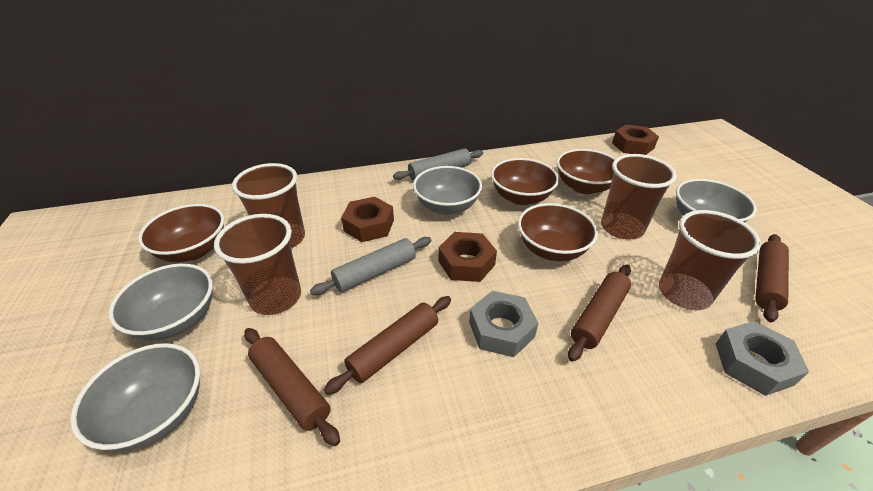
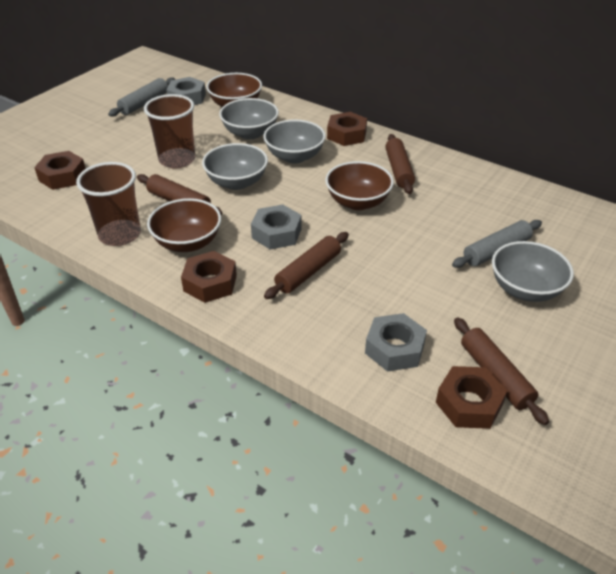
brown bowl: 4 -> 3
brown cup: 4 -> 2
brown nut: 3 -> 4
grey nut: 2 -> 3

